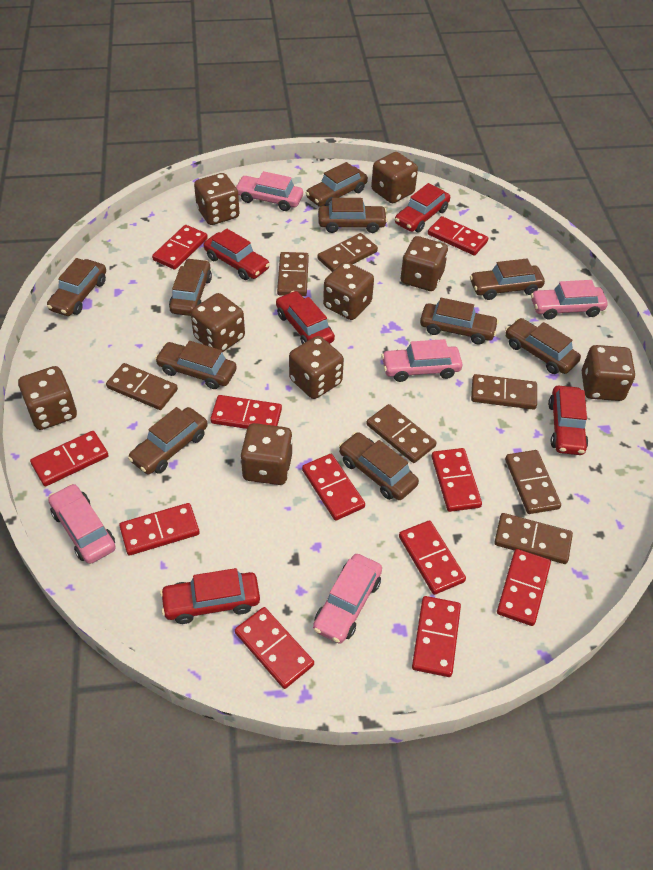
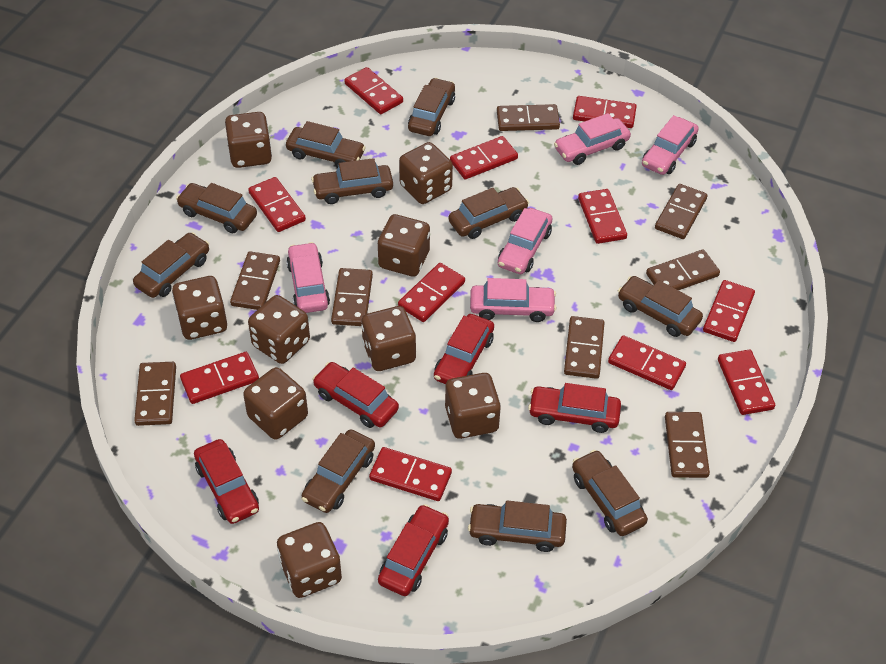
brown domino: 7 -> 8

